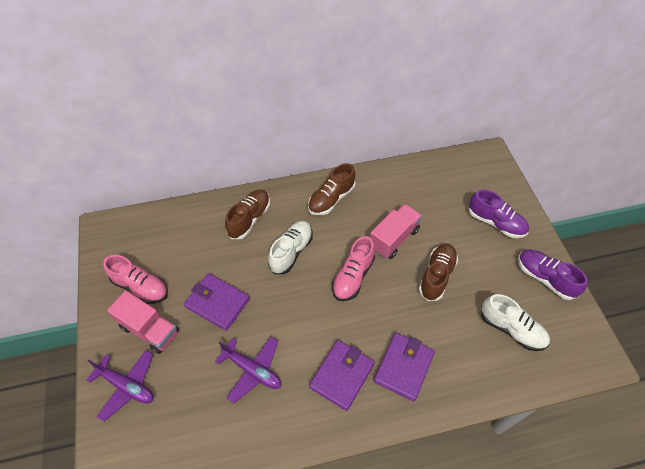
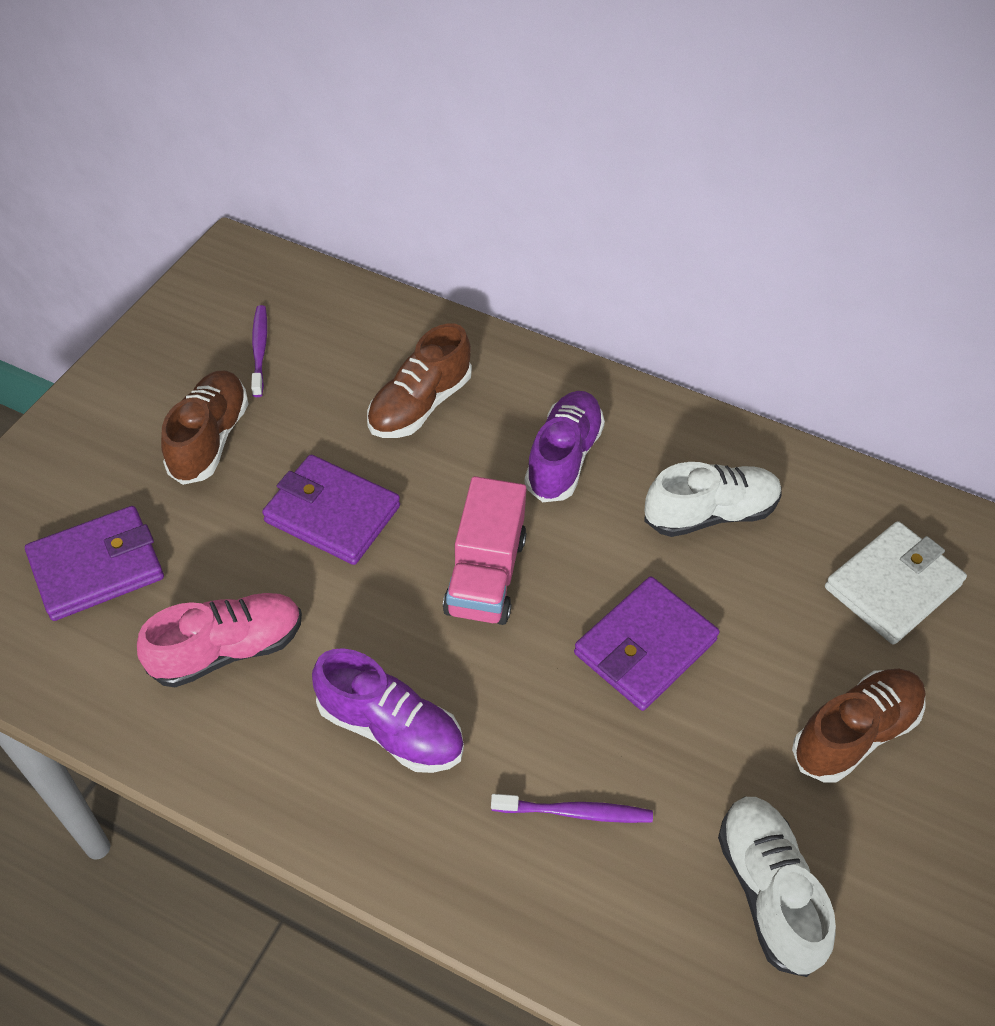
pink shoe: 2 -> 1
pink truck: 2 -> 1
purple plane: 2 -> 0
purple toothbrush: 0 -> 2
white wallet: 0 -> 1

